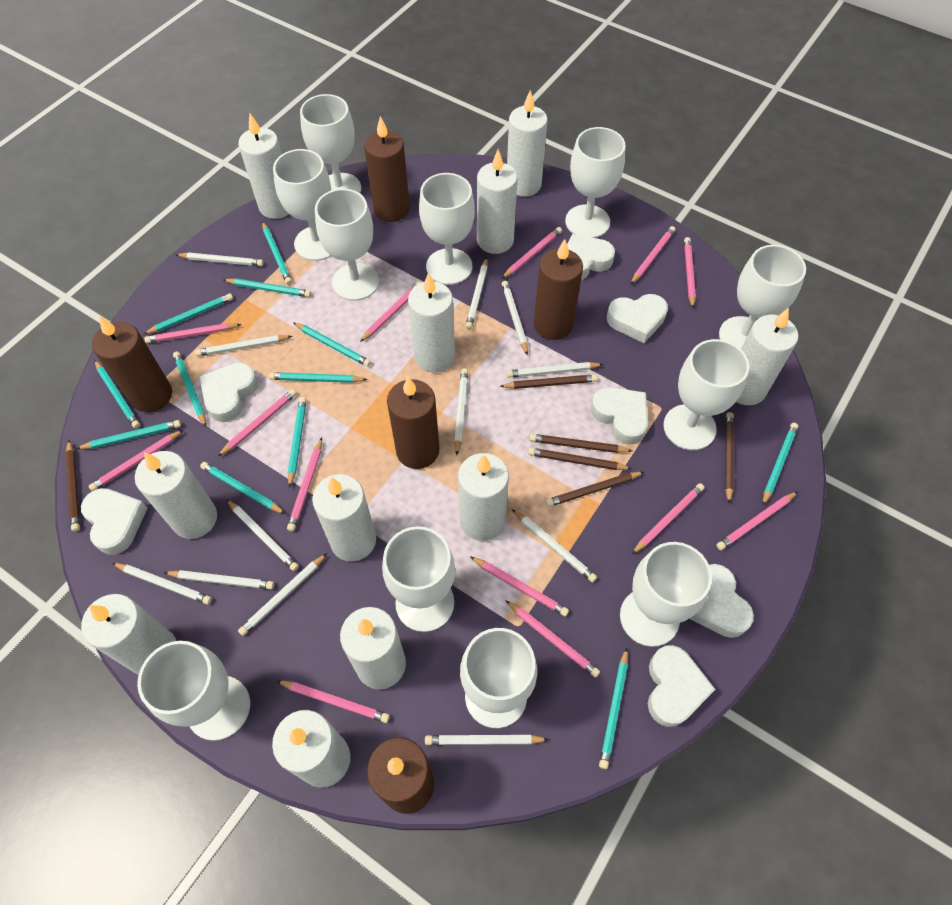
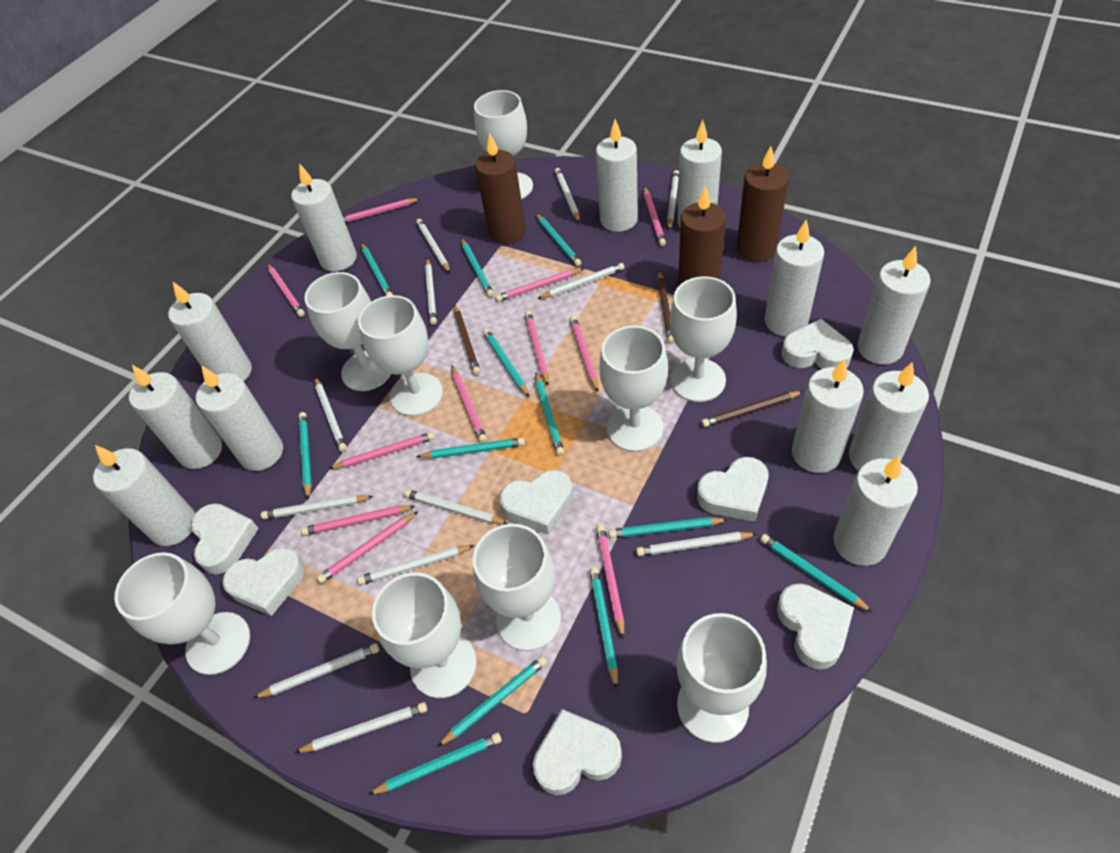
brown candle: 5 -> 3
brown pencil: 6 -> 3
pink pencil: 13 -> 11
white candle: 11 -> 12
white goblet: 11 -> 9

